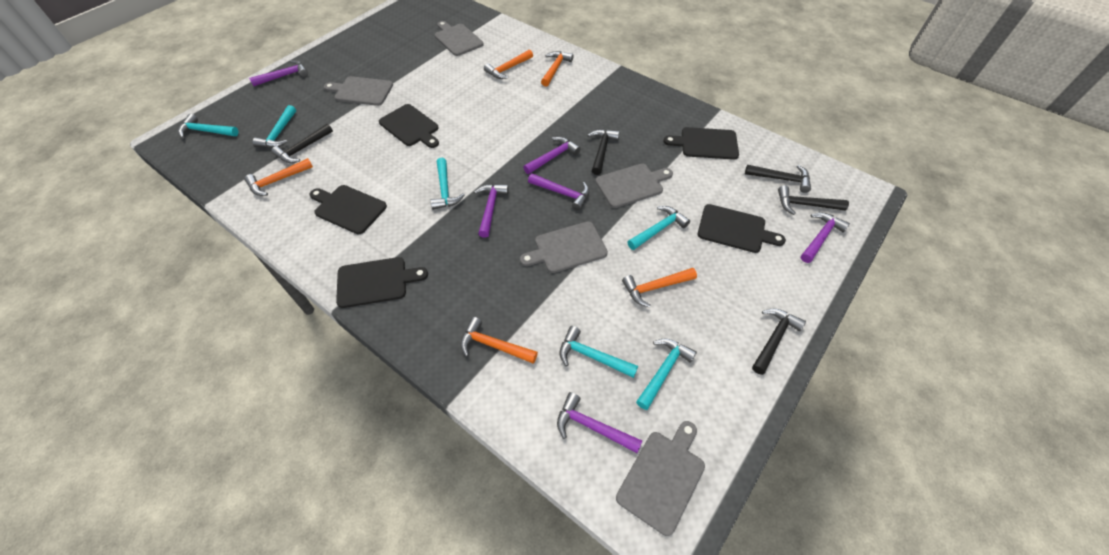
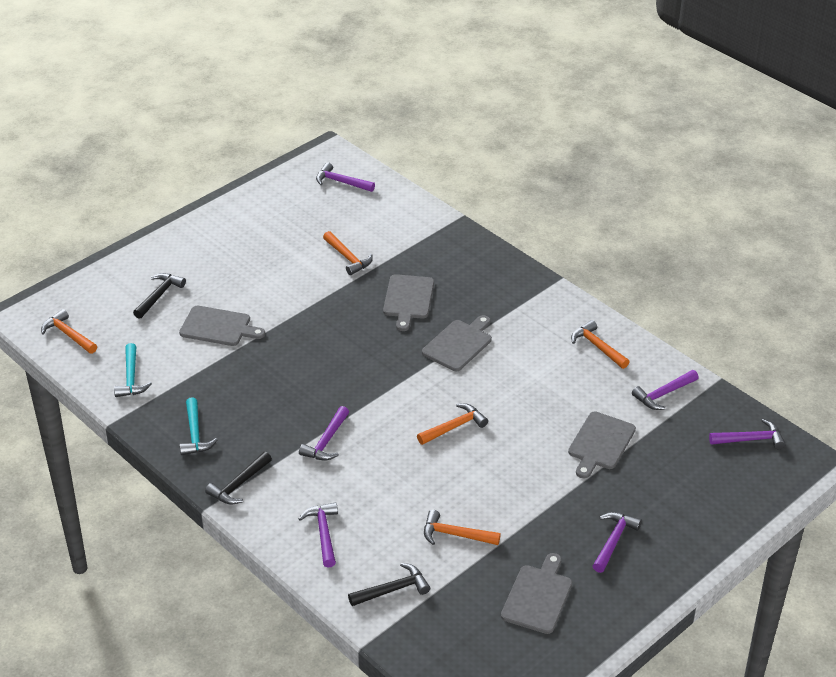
black cutting board: 5 -> 0
black hammer: 5 -> 3
turquoise hammer: 6 -> 2

